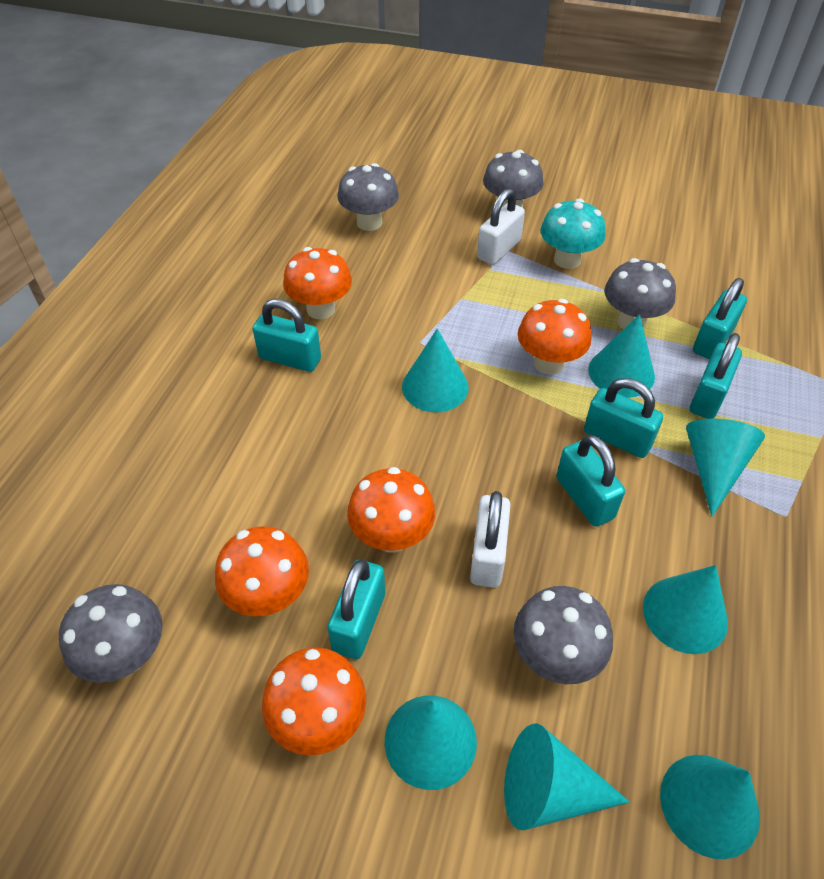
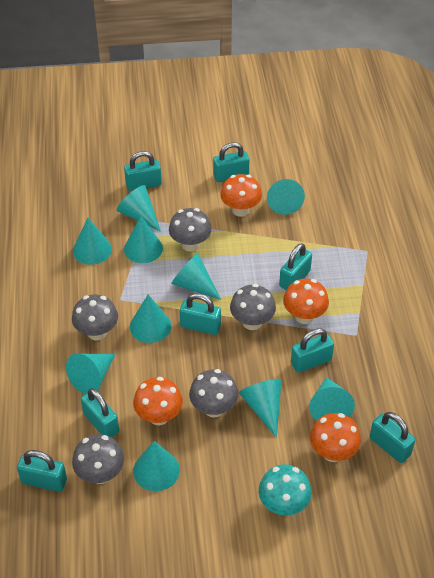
orange mushroom: 5 -> 4
turquoise cone: 7 -> 10
turquoise padlock: 6 -> 8
white padlock: 2 -> 0

